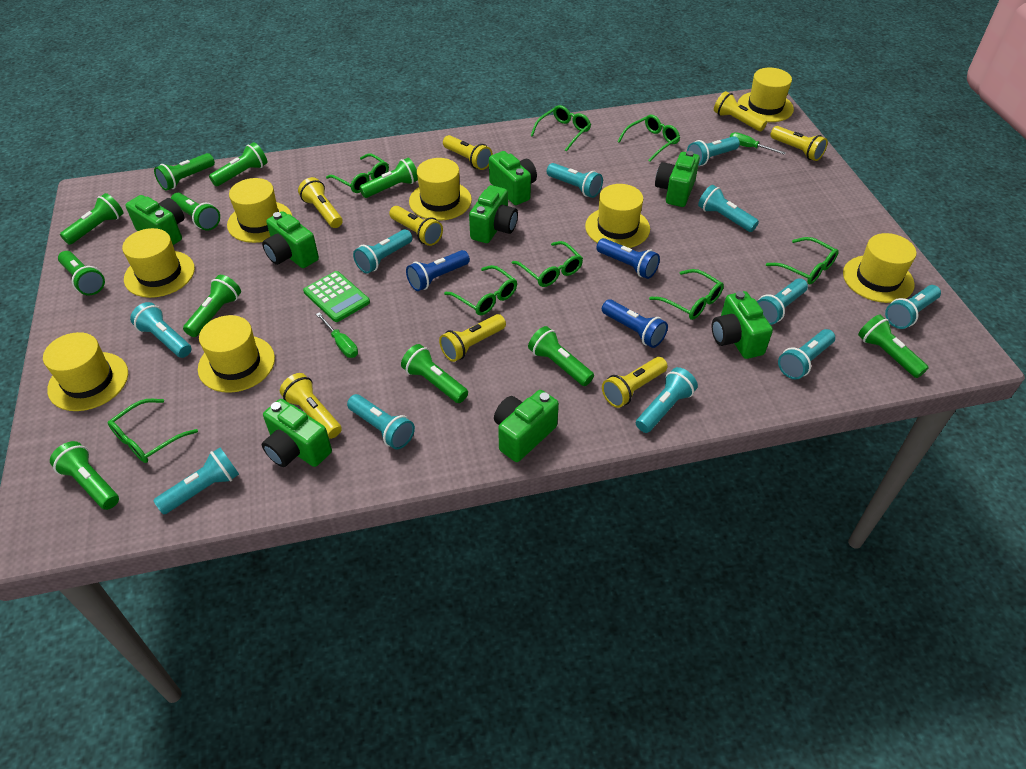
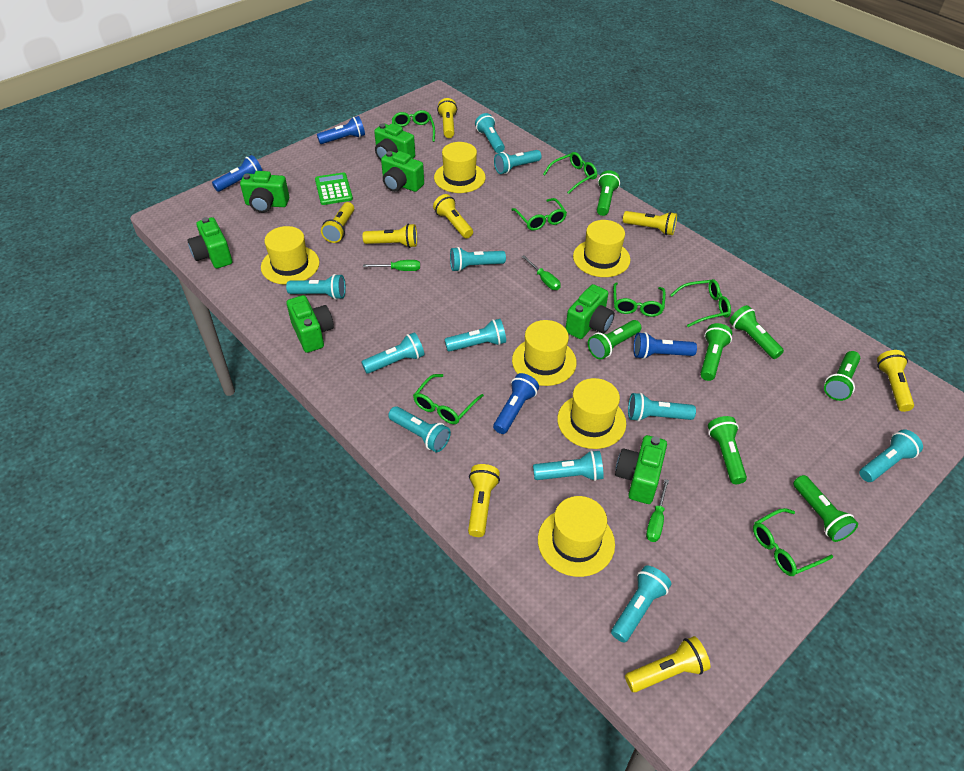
blue flashlight: 3 -> 4
green camera: 8 -> 7
green flashlight: 11 -> 7
green glasses: 8 -> 7
green screwdriver: 2 -> 3
yellow hat: 8 -> 6

